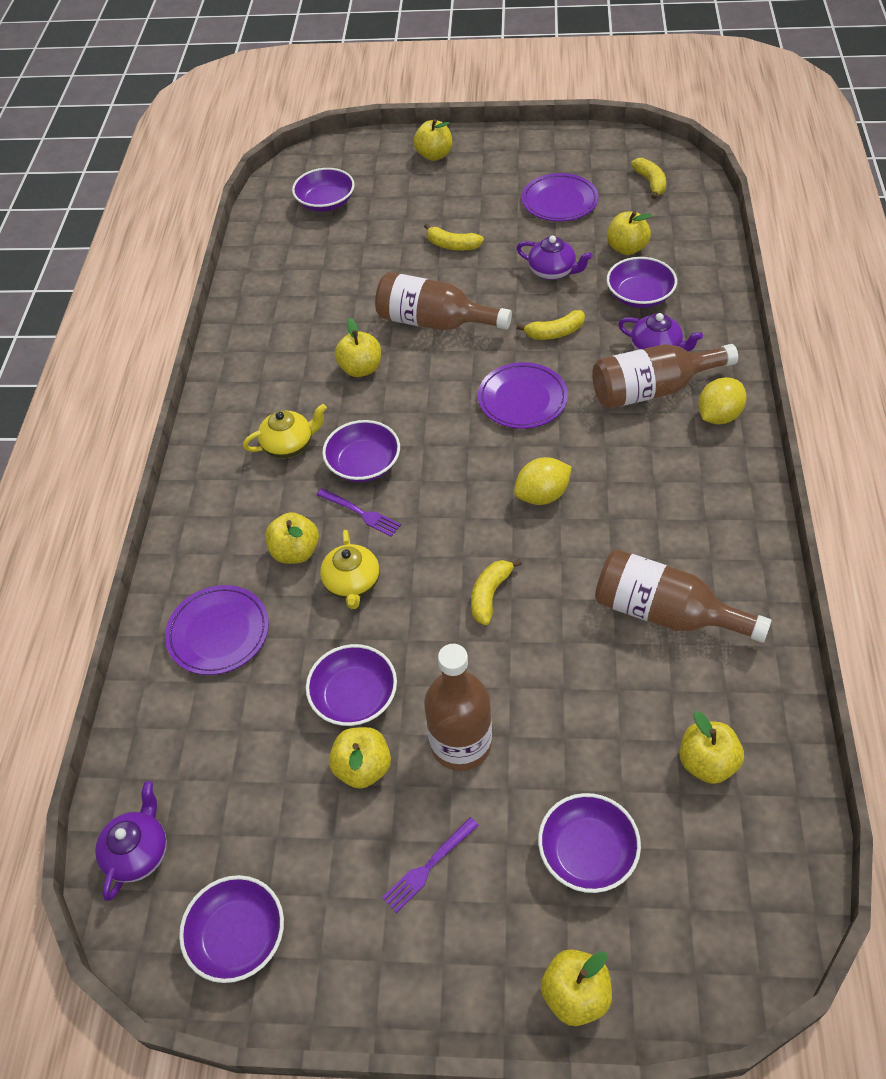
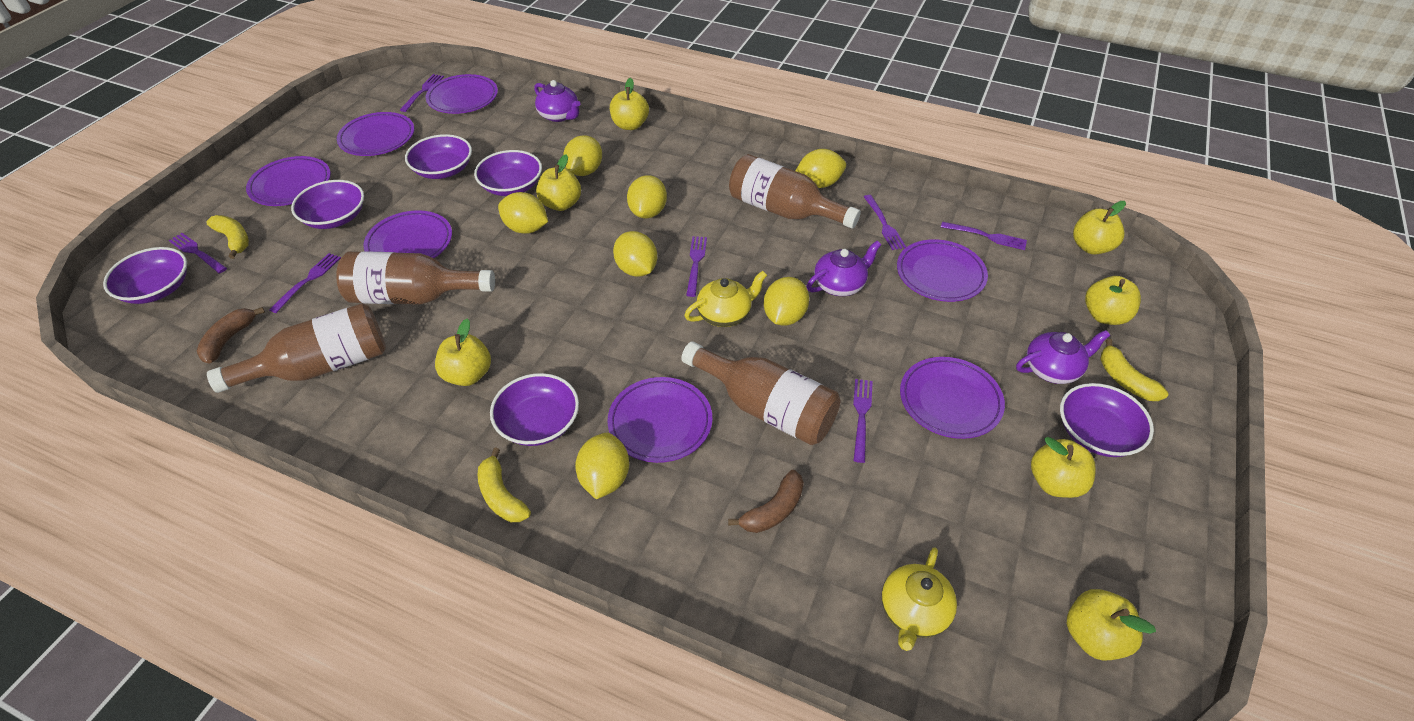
brown banana: 0 -> 2
purple fork: 2 -> 7
purple plate: 3 -> 7
yellow banana: 4 -> 3
yellow lemon: 2 -> 7

